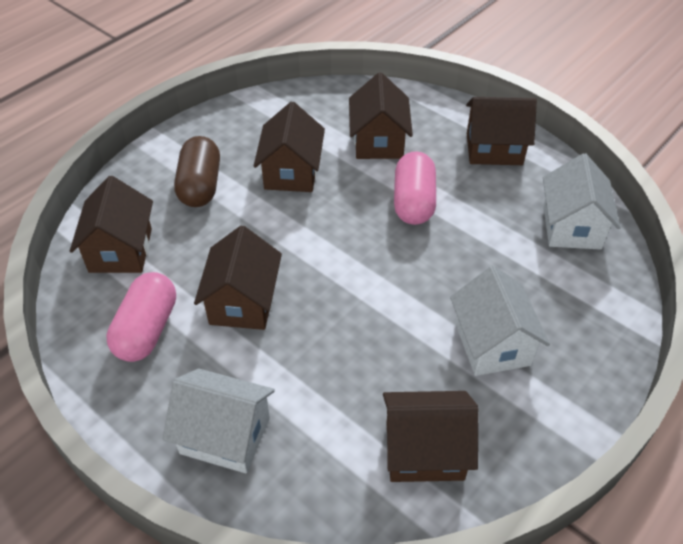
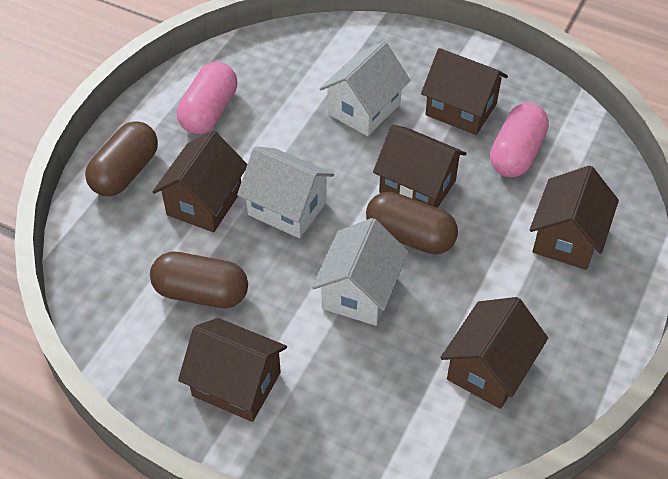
brown capsule: 1 -> 3

